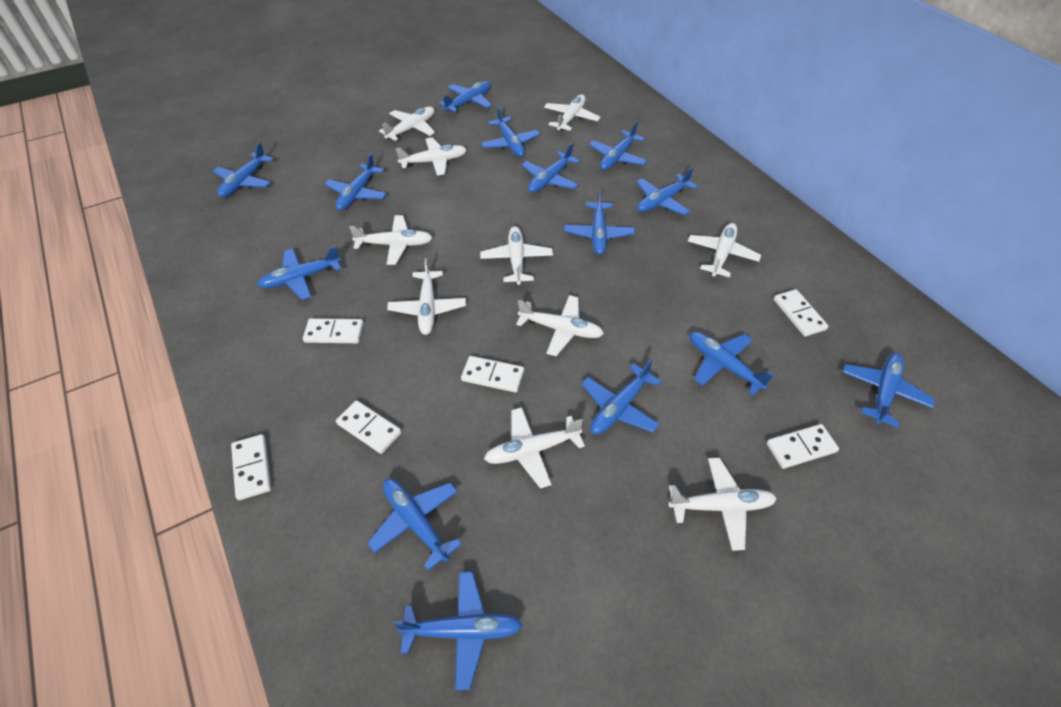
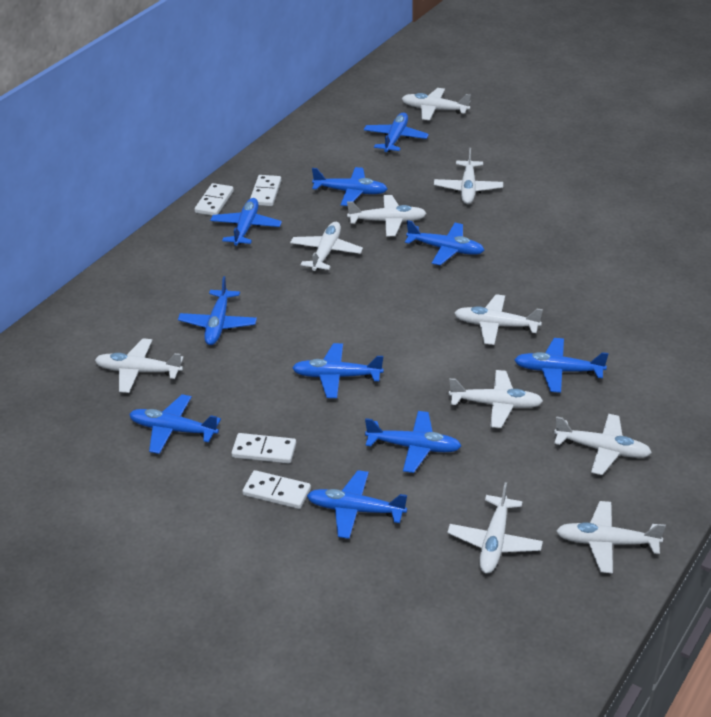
blue plane: 14 -> 10
white domino: 6 -> 4

